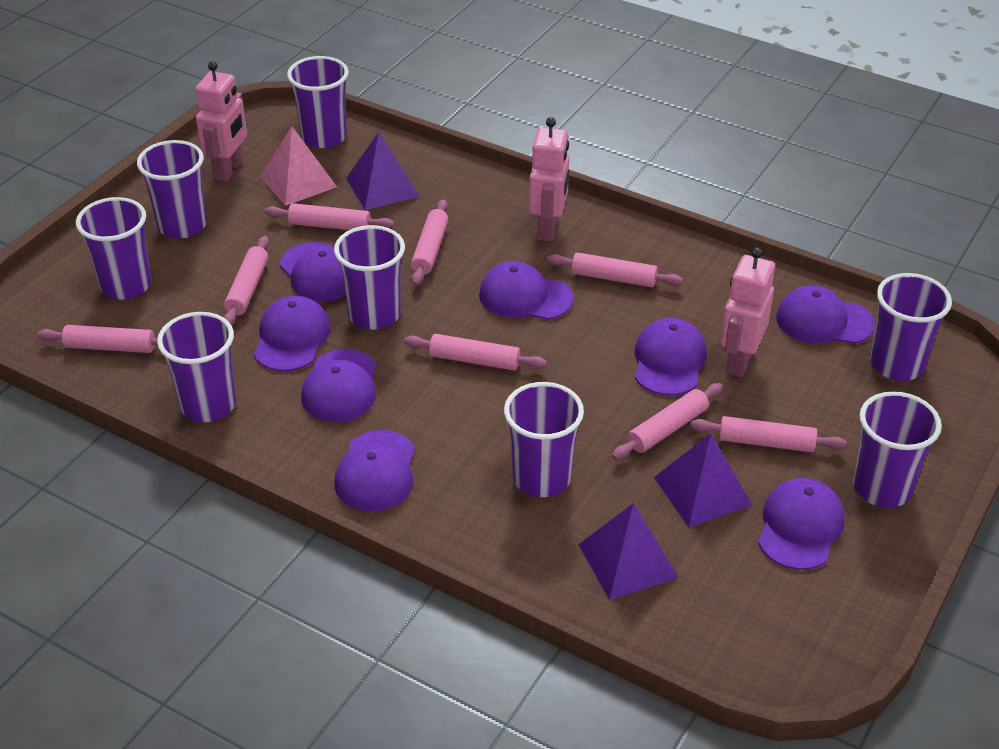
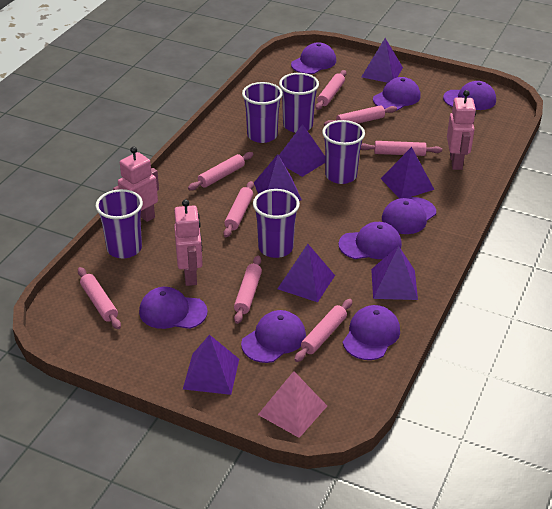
purple cup: 8 -> 5
purple pyramid: 3 -> 7

